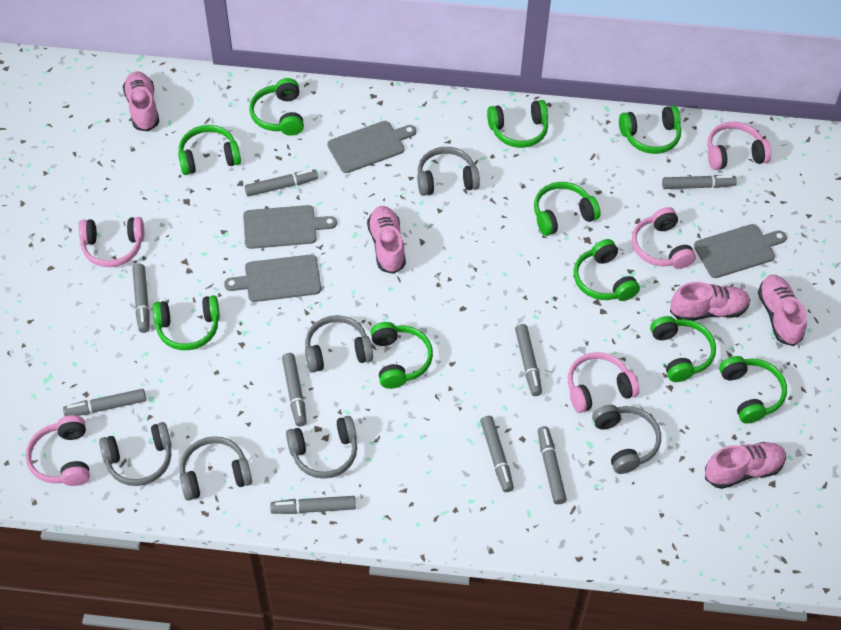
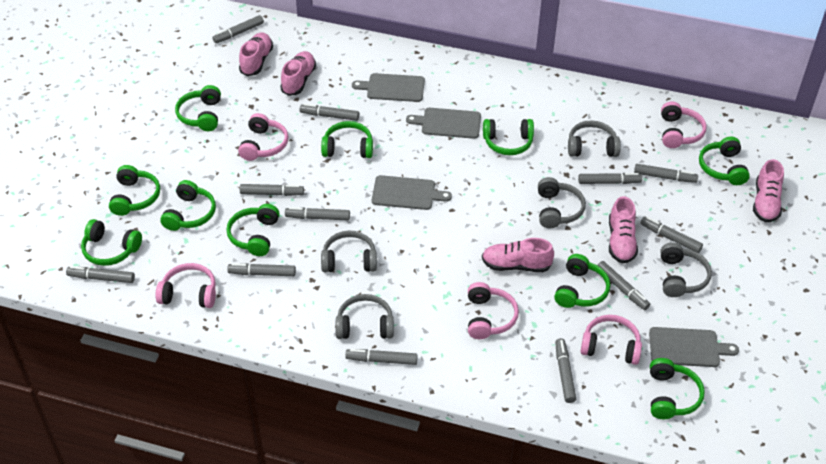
grey headphones: 6 -> 5
grey marker: 9 -> 12

